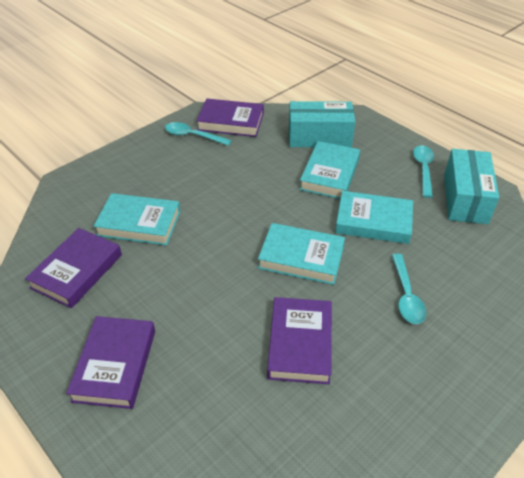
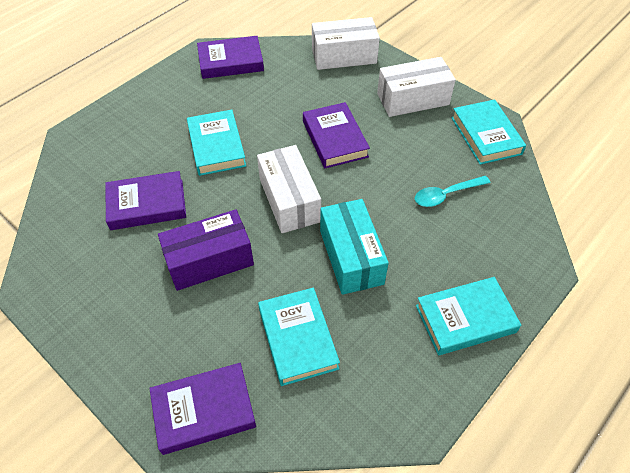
purple box: 0 -> 1
turquoise box: 2 -> 1
turquoise spoon: 3 -> 1
white box: 0 -> 3

